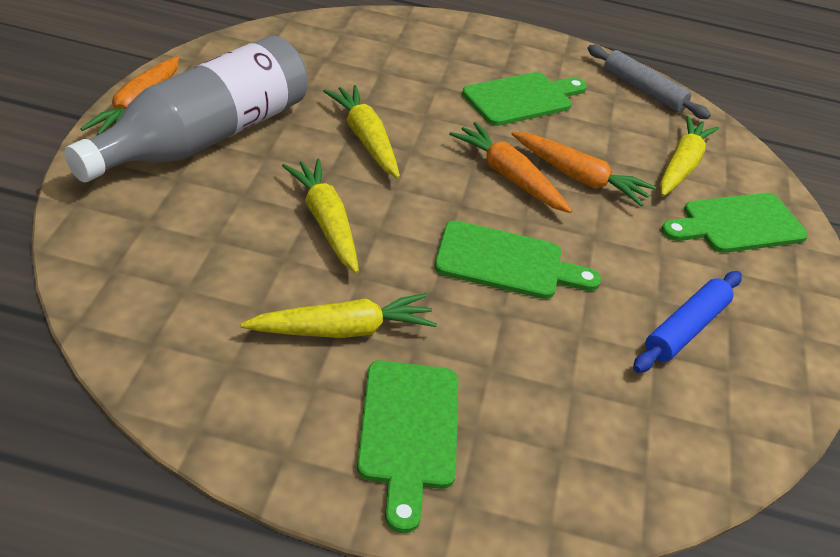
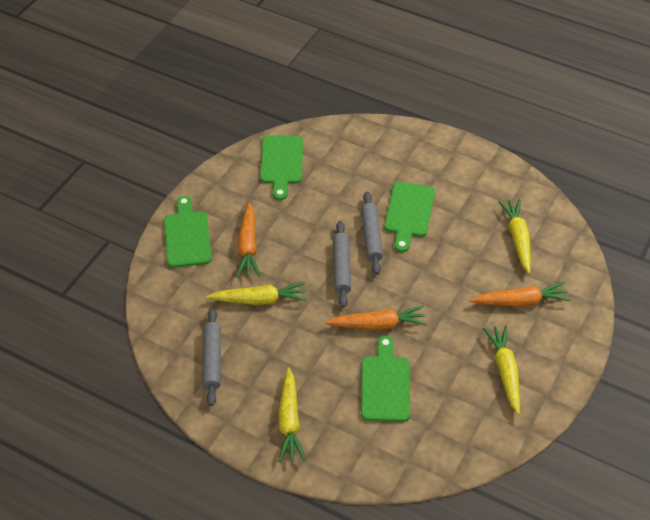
blue rolling pin: 1 -> 0
grey bottle: 1 -> 0
grey rolling pin: 1 -> 3

